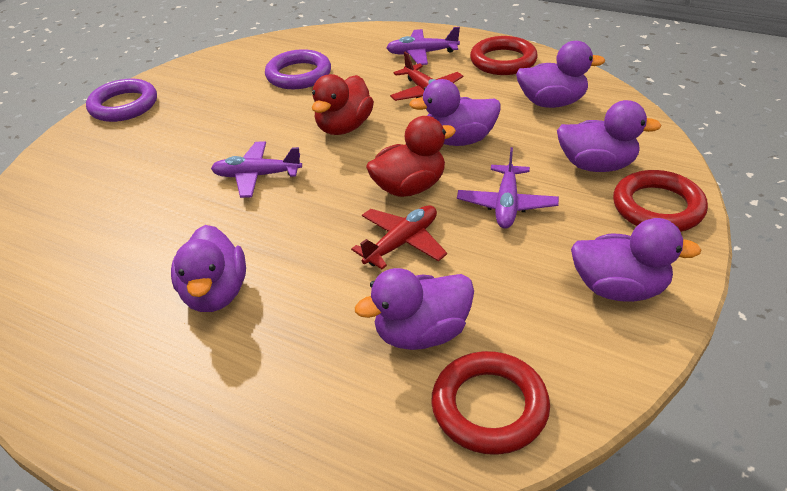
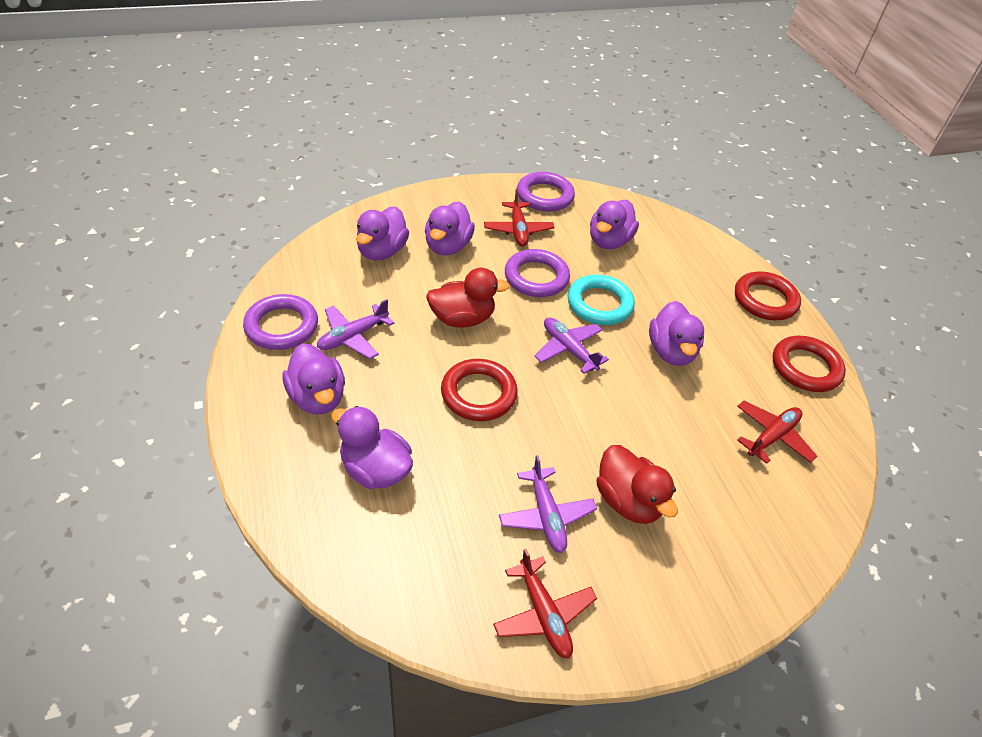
purple ring: 2 -> 3
red plane: 2 -> 3
turquoise ring: 0 -> 1

